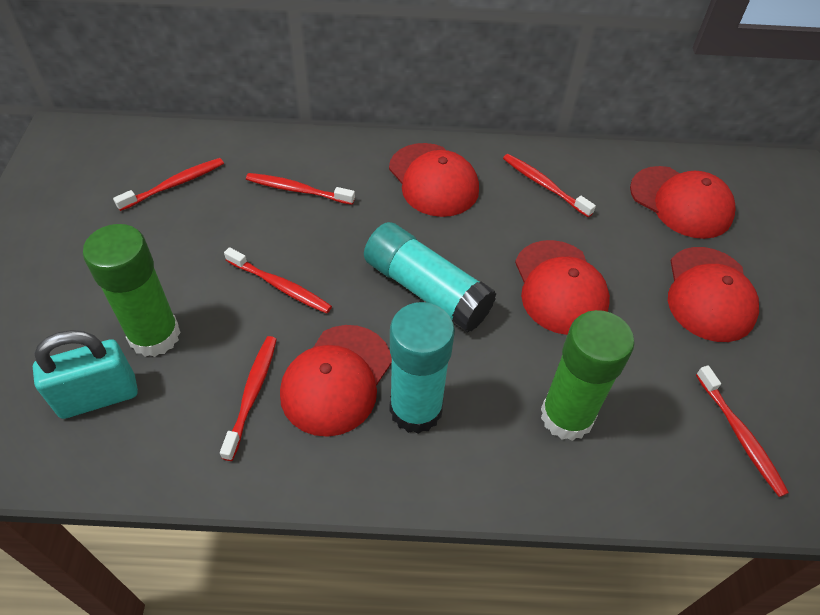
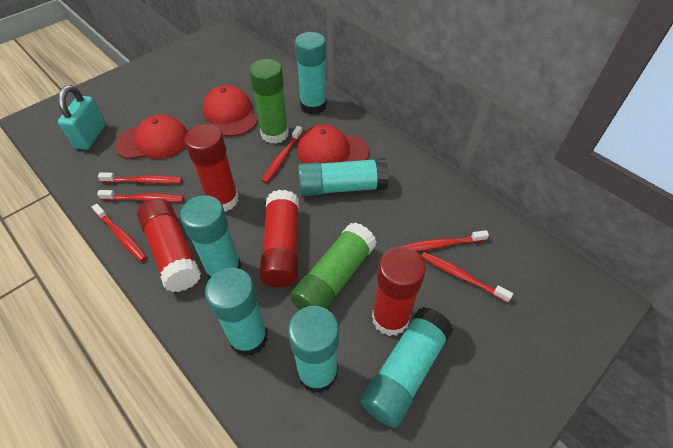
red cap: 5 -> 3
red glue stick: 0 -> 4
turquoise glue stick: 2 -> 6

